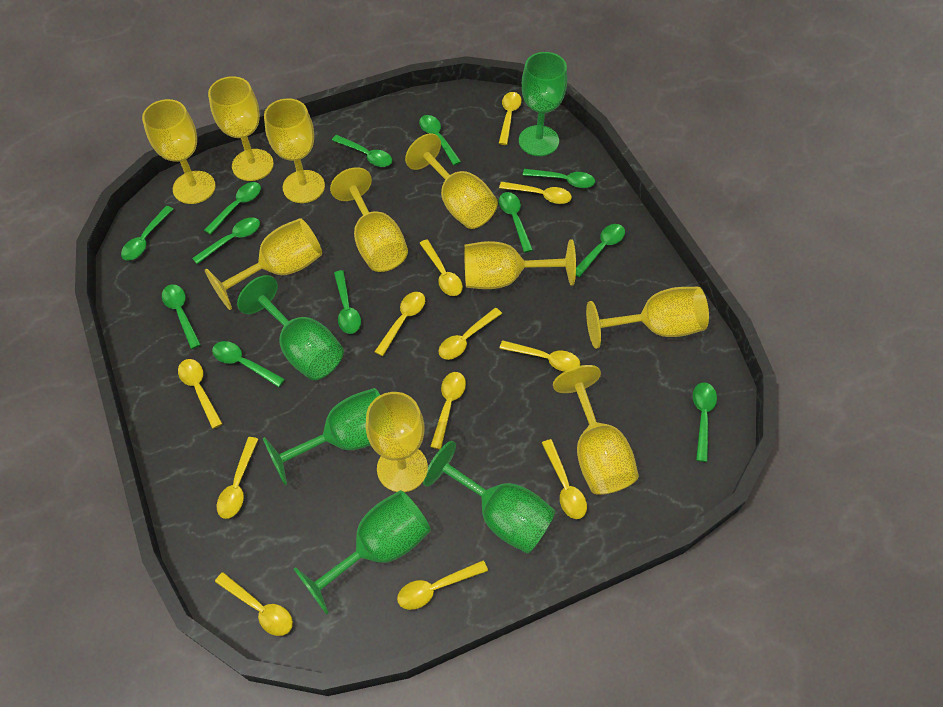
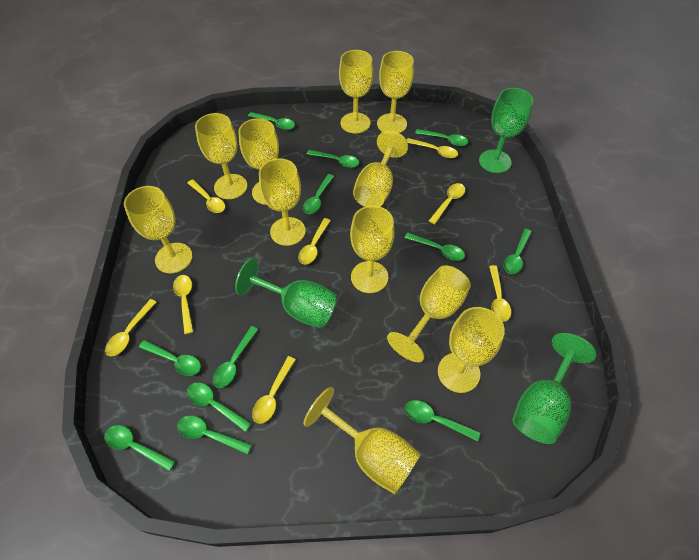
green goblet: 5 -> 3
yellow goblet: 10 -> 11
yellow spoon: 12 -> 8

